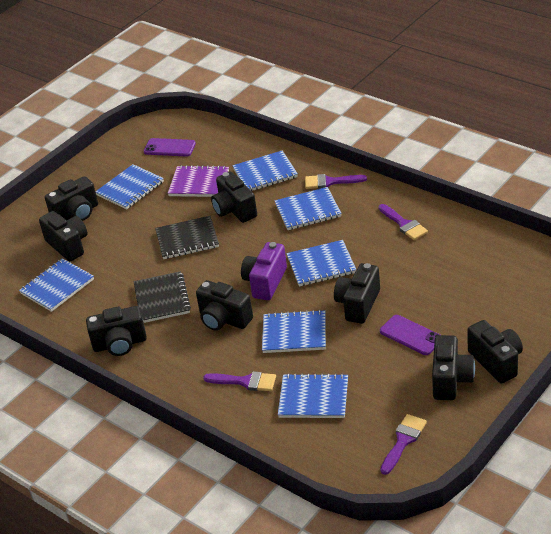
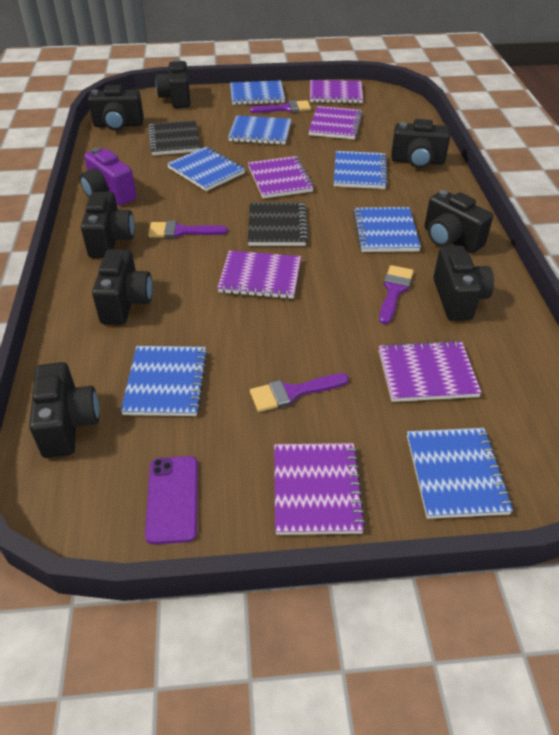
purple notebook: 1 -> 6
purple phone: 2 -> 1

